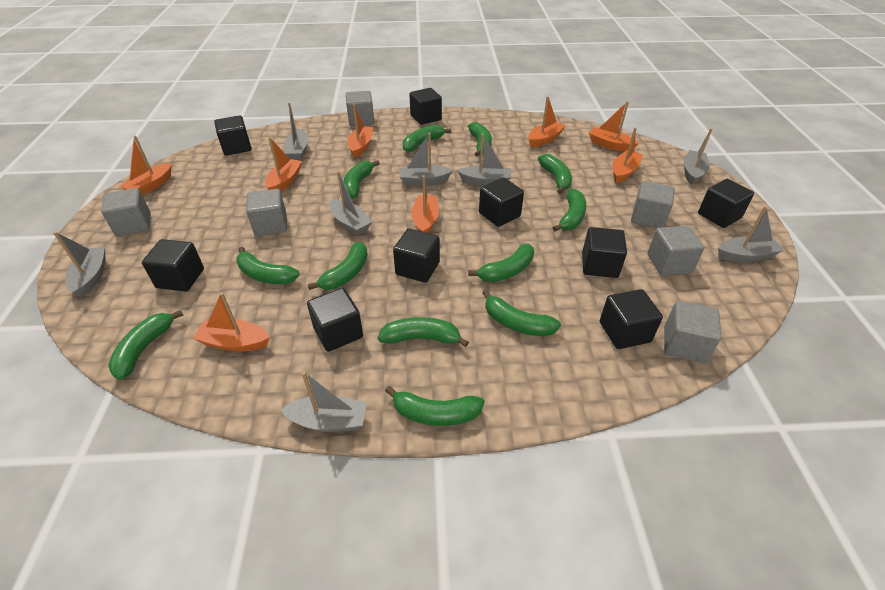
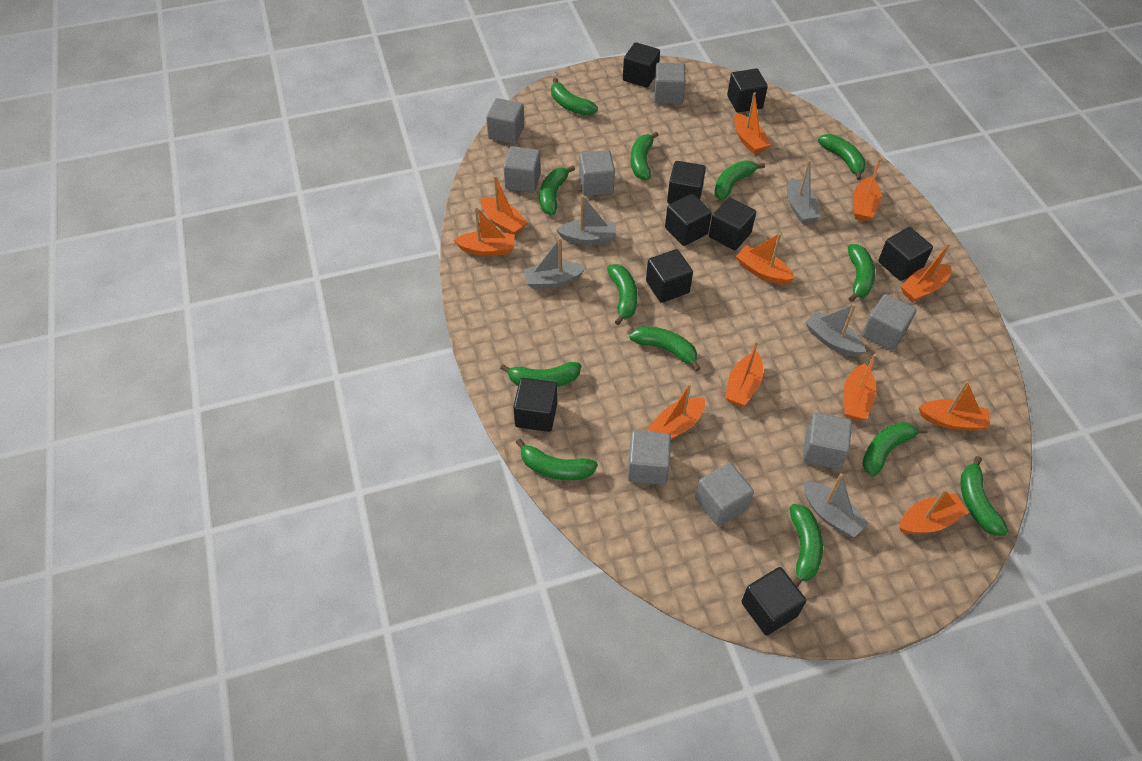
green banana: 12 -> 13
grey boat: 8 -> 5
grey cube: 6 -> 8
orange boat: 8 -> 11

